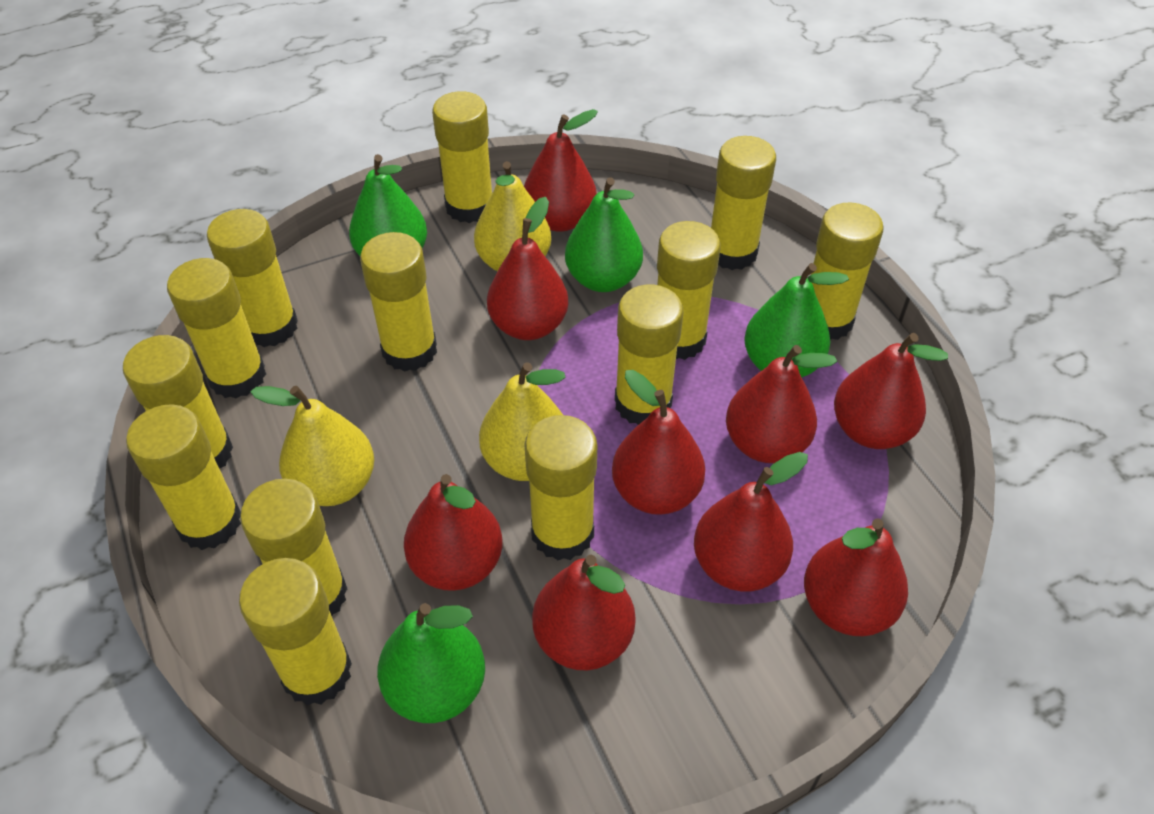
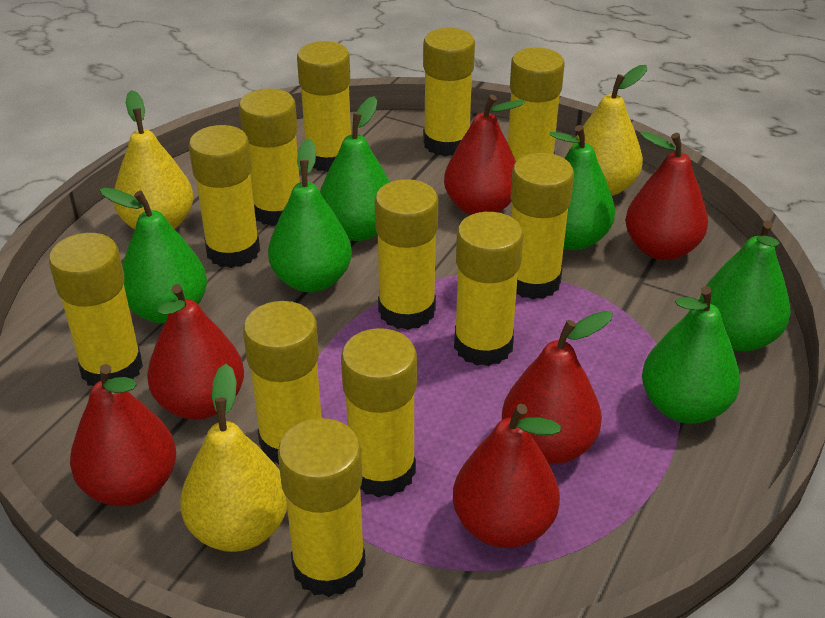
green pear: 4 -> 6
red pear: 9 -> 6
yellow glue stick: 13 -> 12

